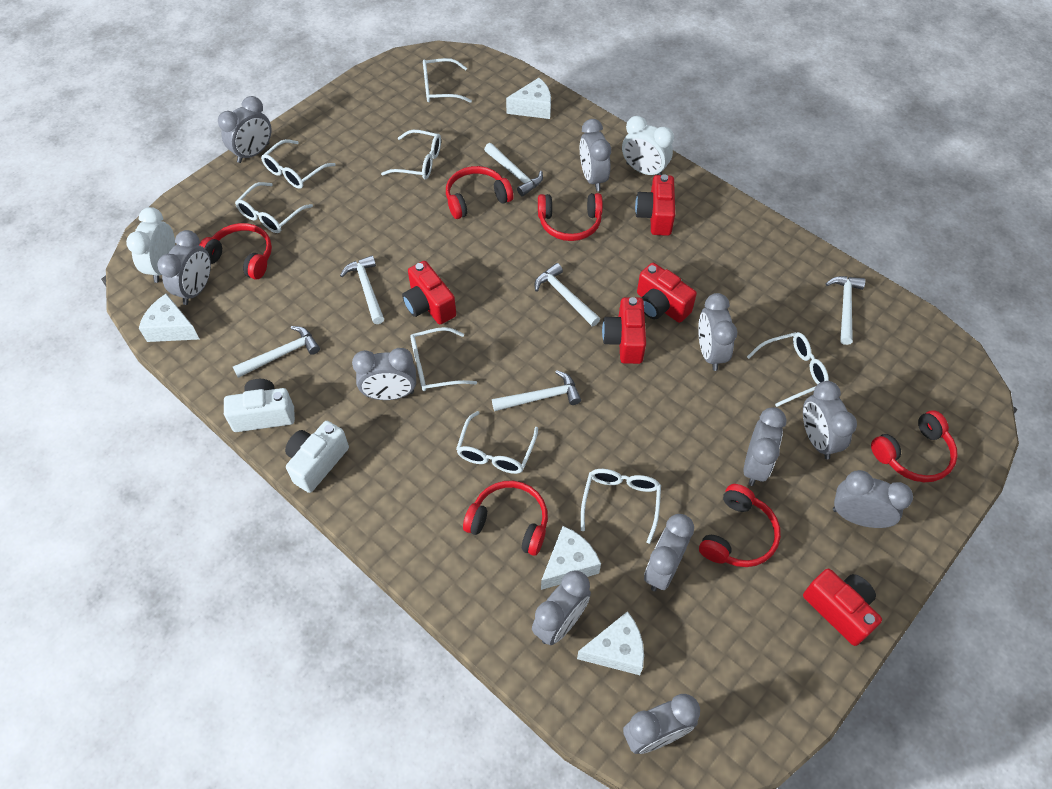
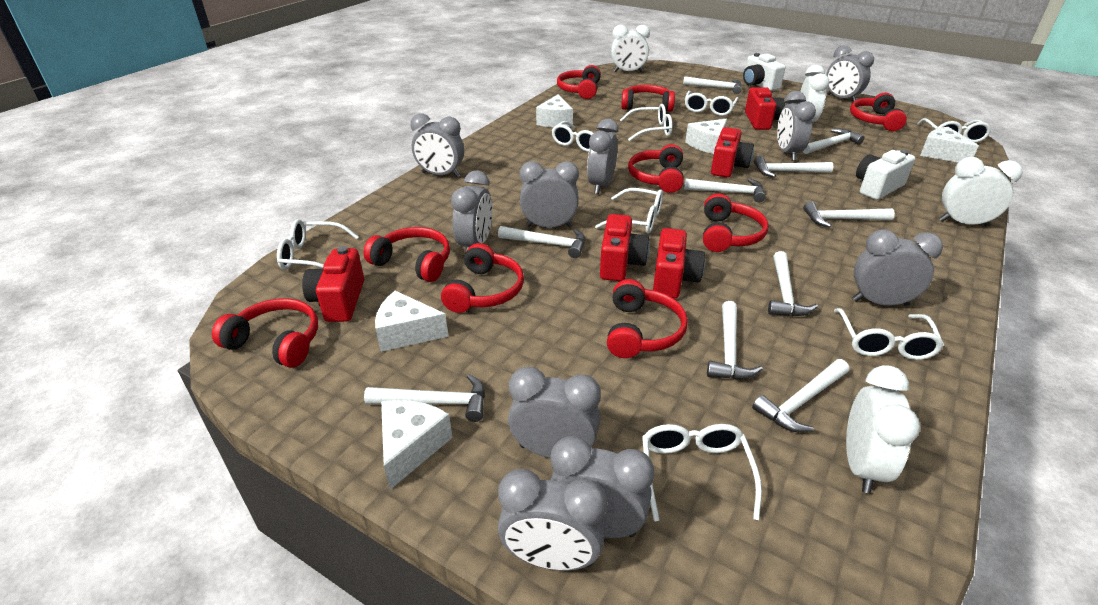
grey clock: 11 -> 10
red headphones: 6 -> 9
white cheese: 4 -> 5
white clock: 2 -> 4
white hammer: 6 -> 10

